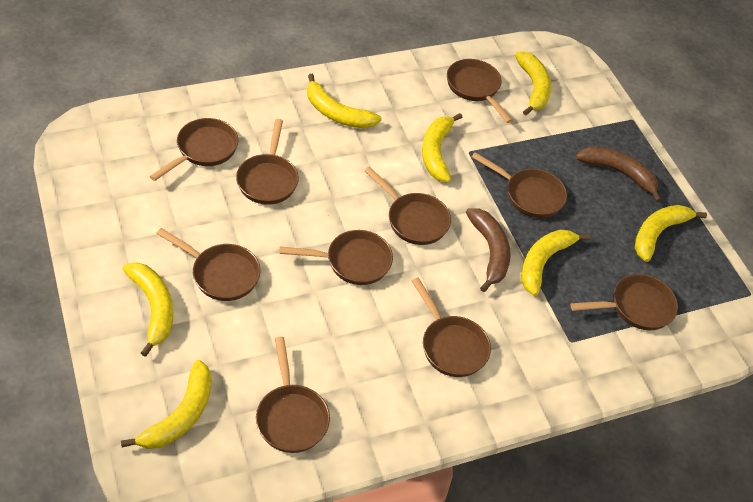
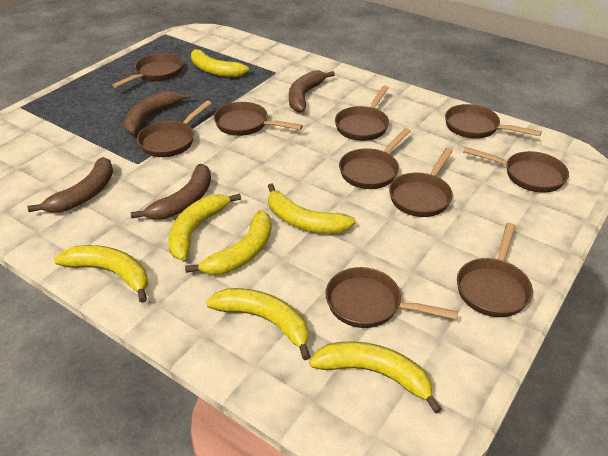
brown banana: 2 -> 4

